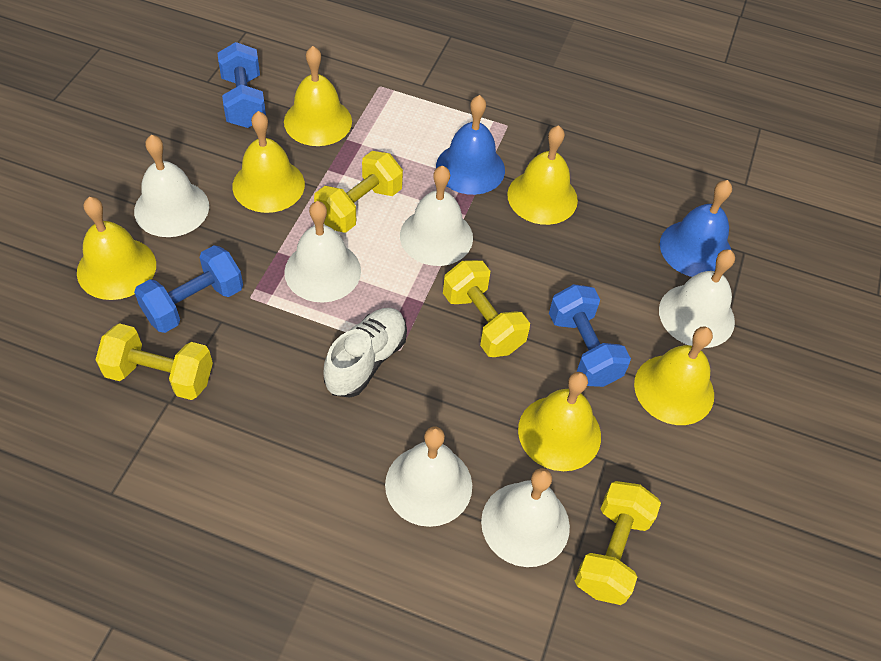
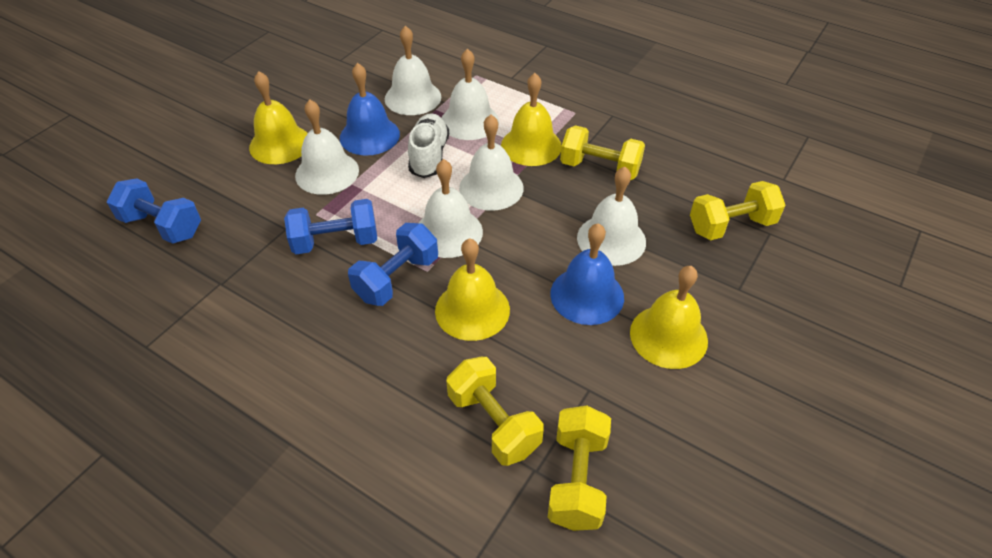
yellow bell: 6 -> 4

